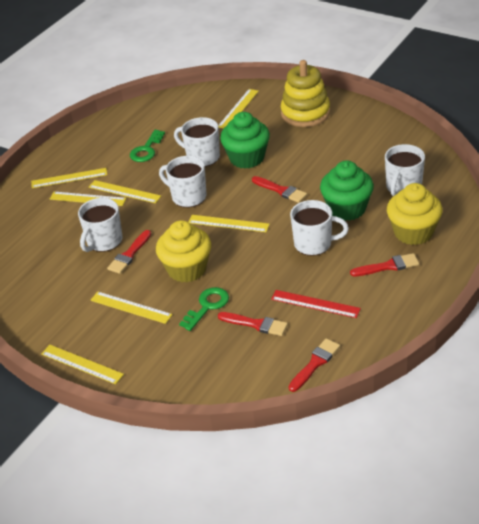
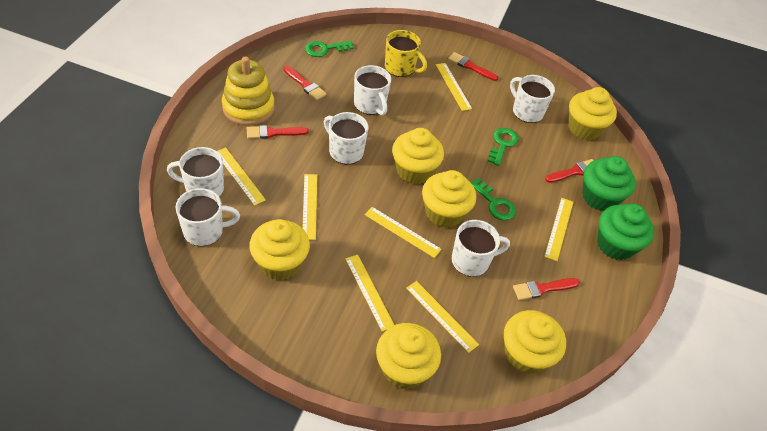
green key: 2 -> 3
red ruler: 1 -> 0
white mug: 5 -> 6
yellow cupcake: 2 -> 6
yellow mug: 0 -> 1

